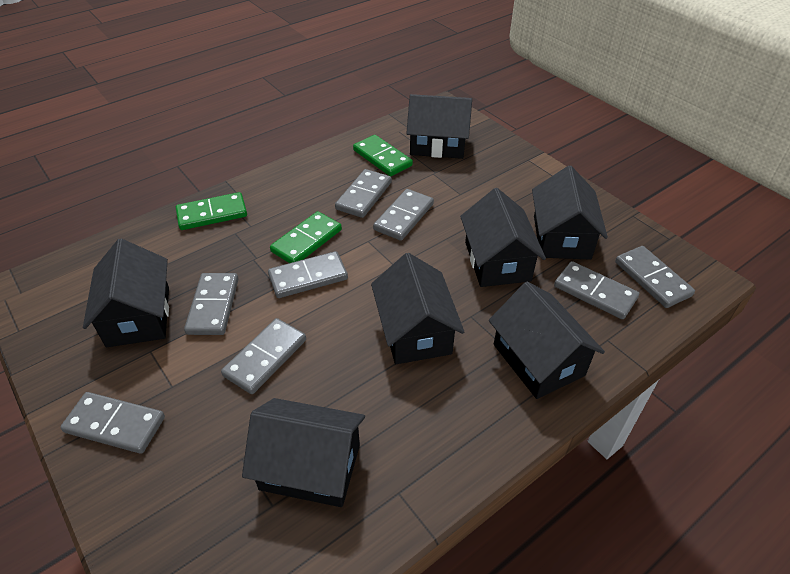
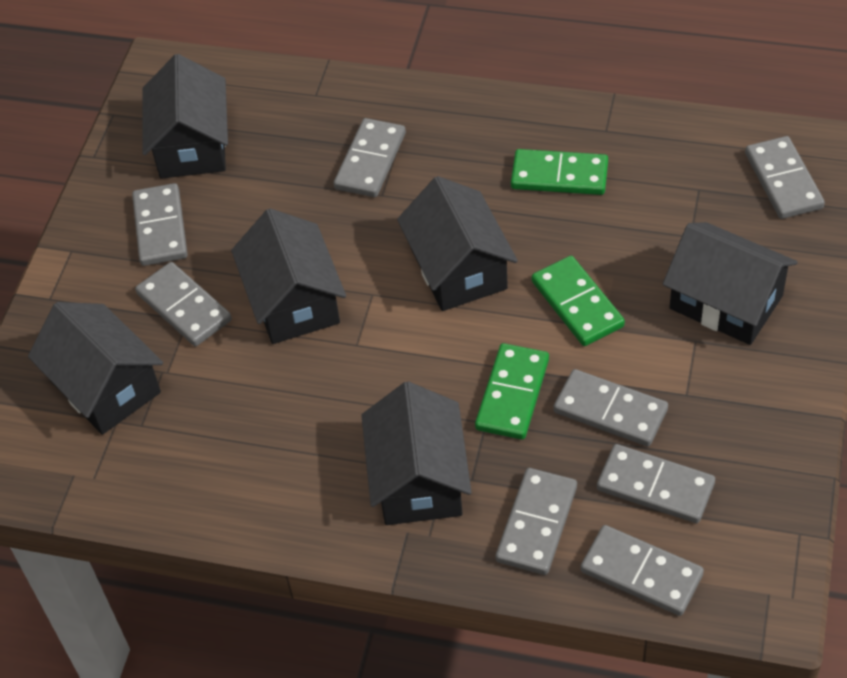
black house: 7 -> 6

